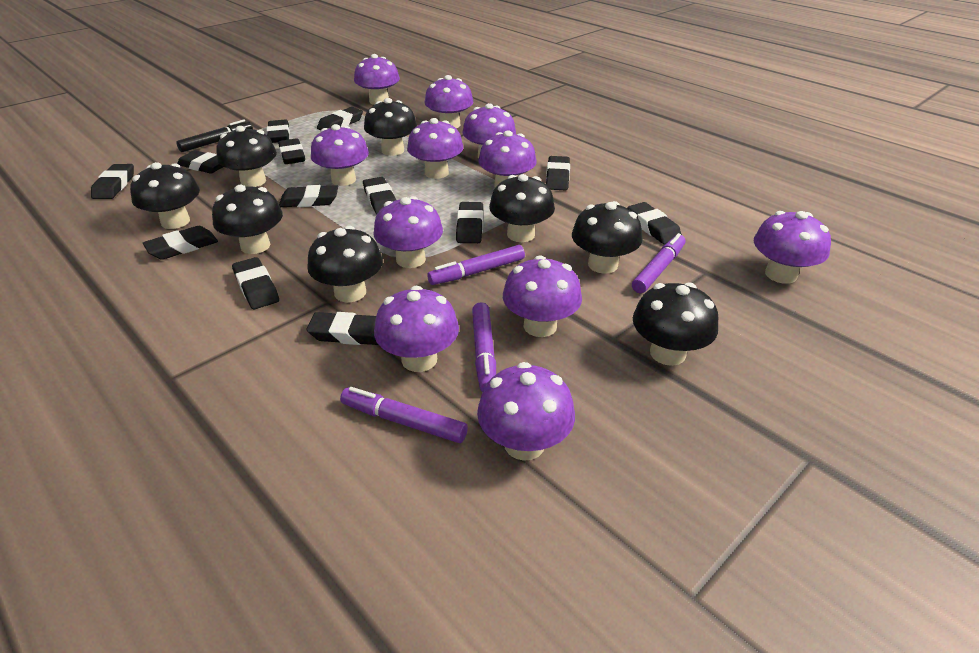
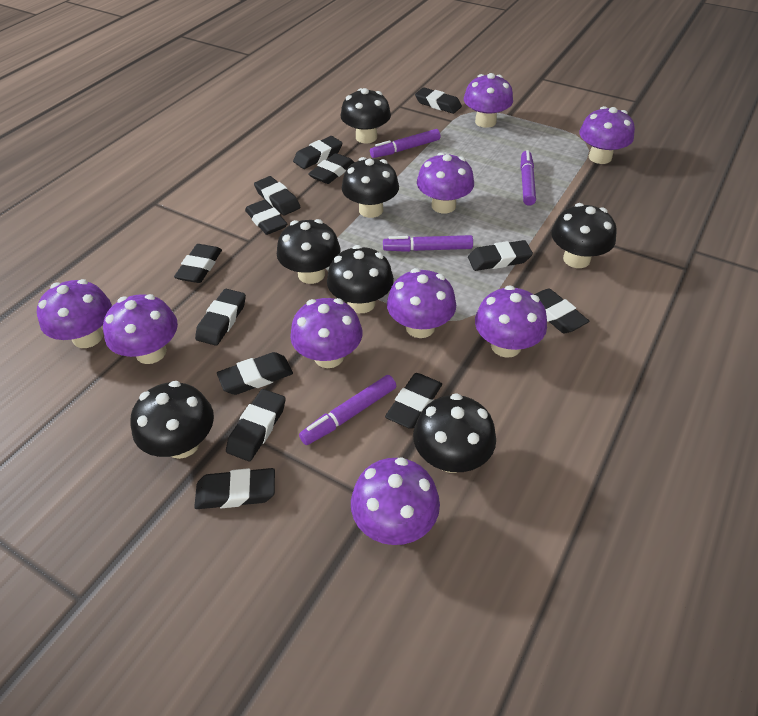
black marker: 1 -> 0
black mushroom: 8 -> 7
purple mushroom: 11 -> 9

